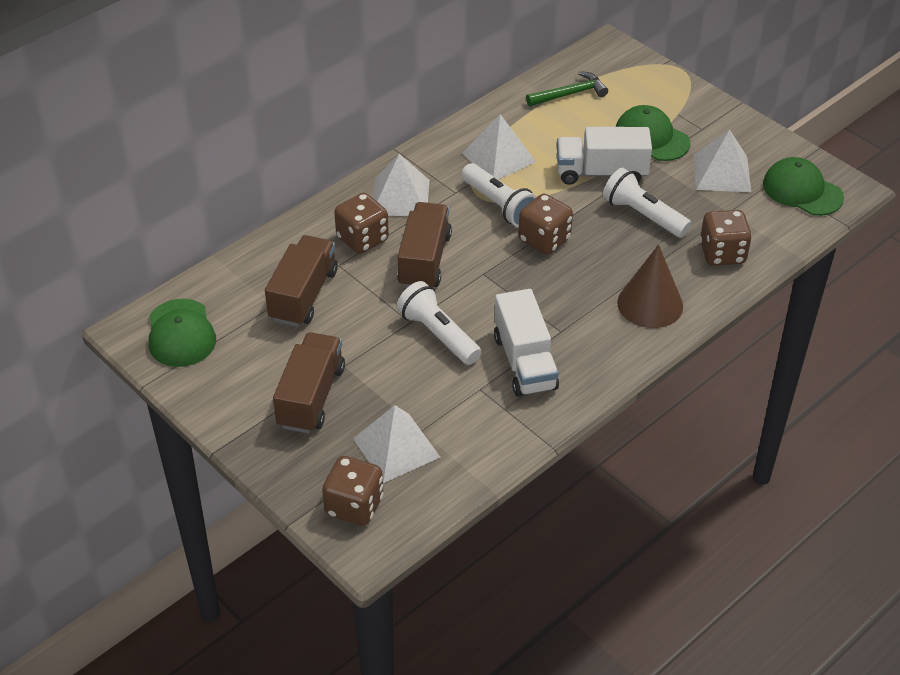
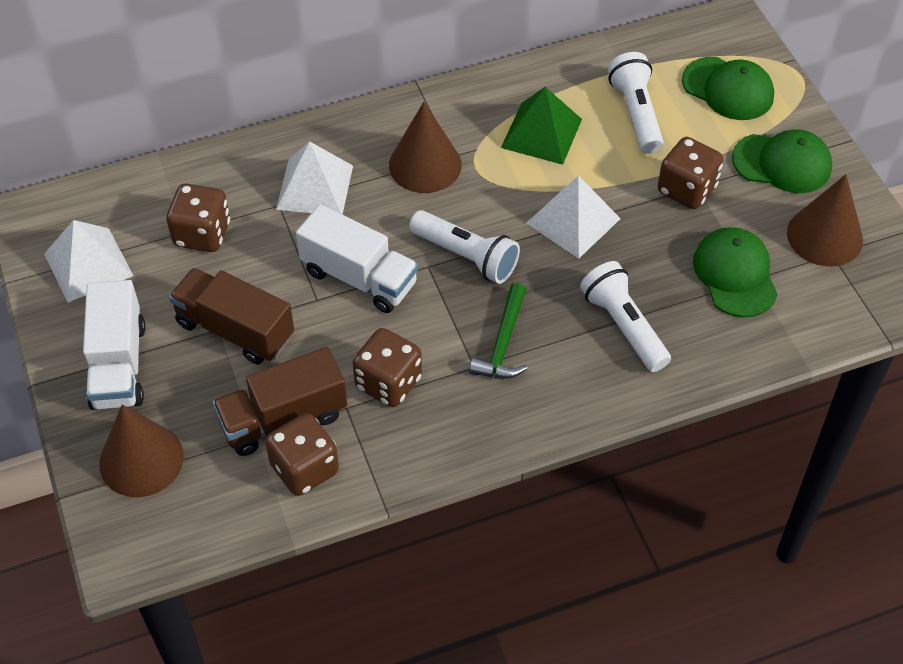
brown cone: 1 -> 3
brown truck: 3 -> 2
green pyramid: 0 -> 1
white pyramid: 4 -> 3

